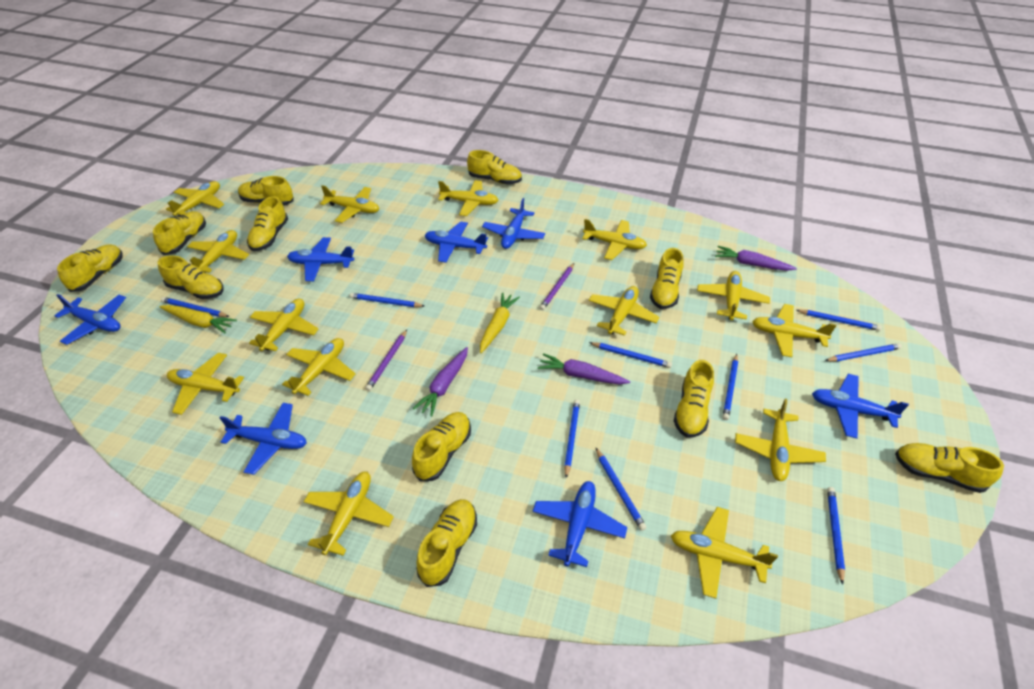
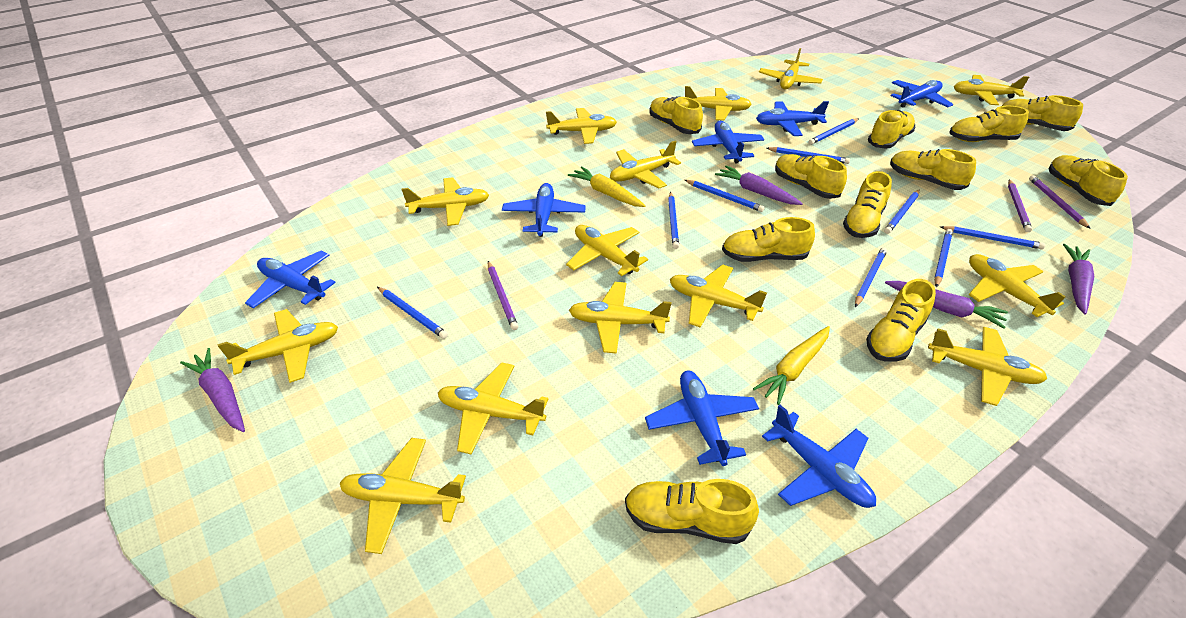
purple carrot: 3 -> 4
purple pencil: 2 -> 3

